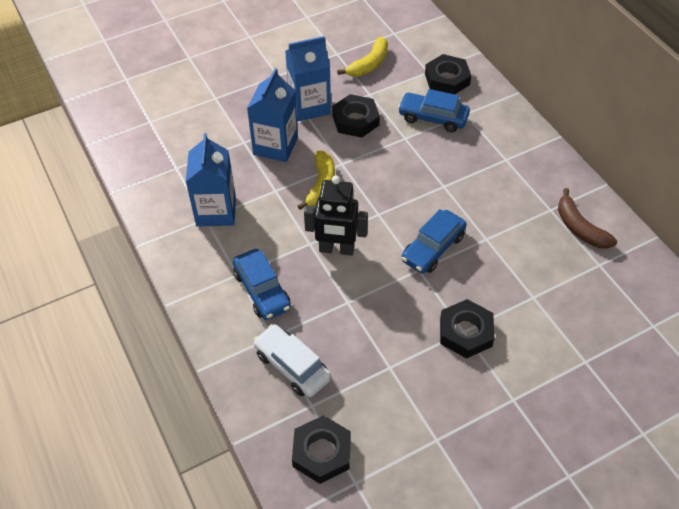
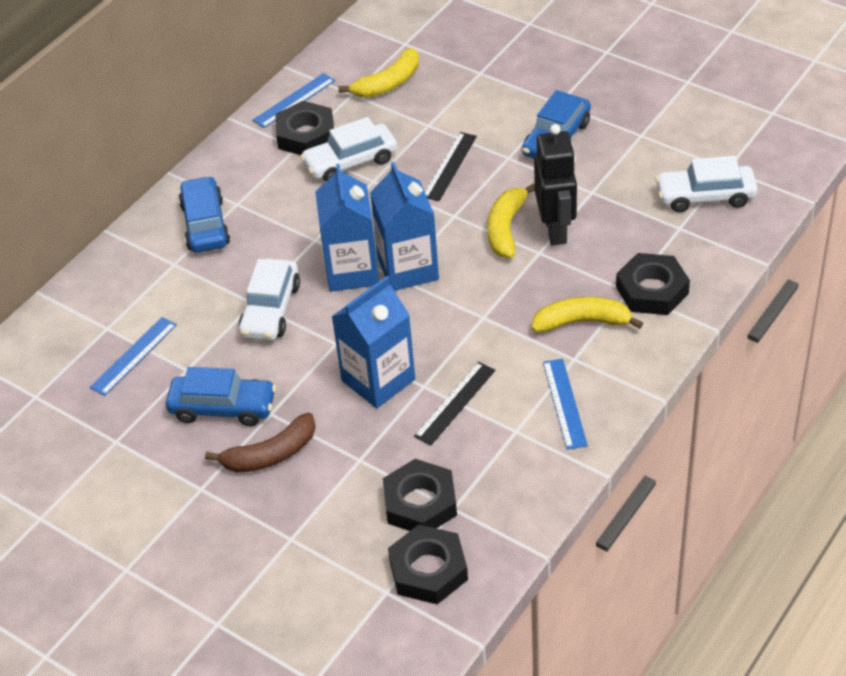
black ruler: 0 -> 2
blue ruler: 0 -> 3
white car: 1 -> 3
yellow banana: 2 -> 3

